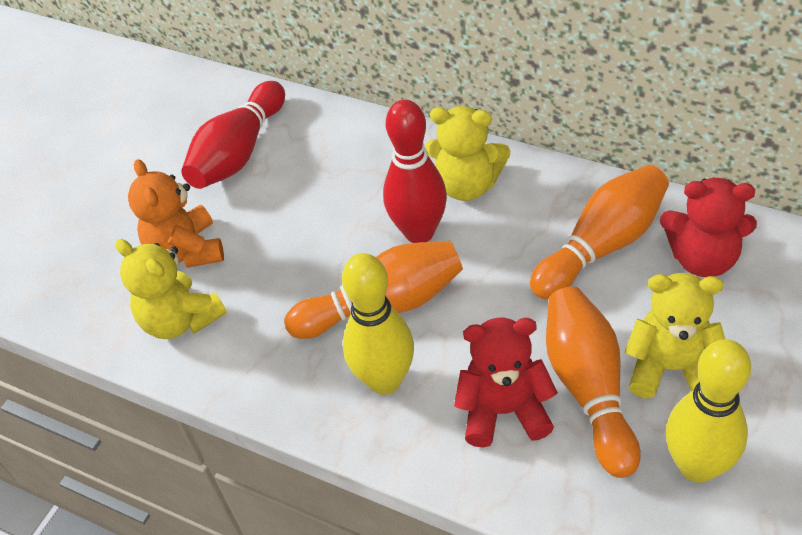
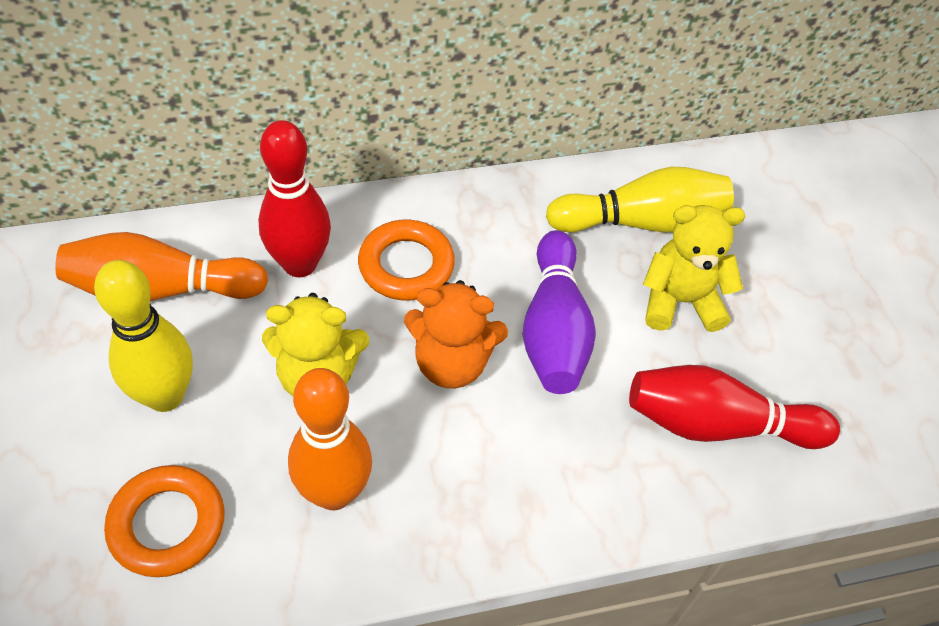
orange bowling pin: 3 -> 2
orange ring: 0 -> 2
purple bowling pin: 0 -> 1
red teddy bear: 2 -> 0
yellow teddy bear: 3 -> 2

